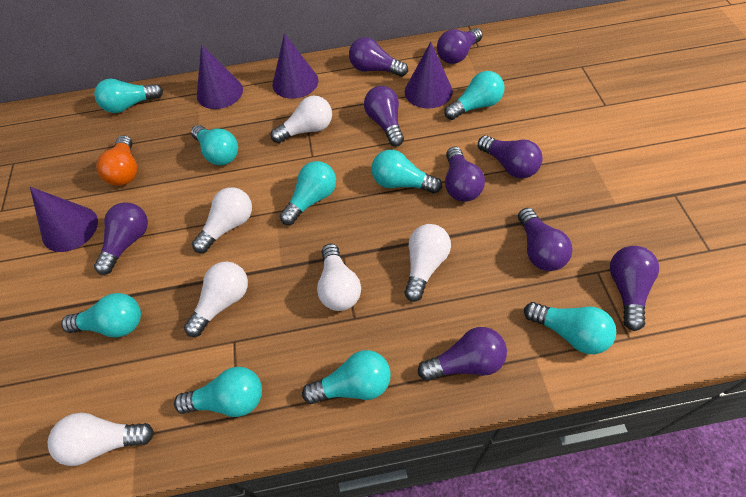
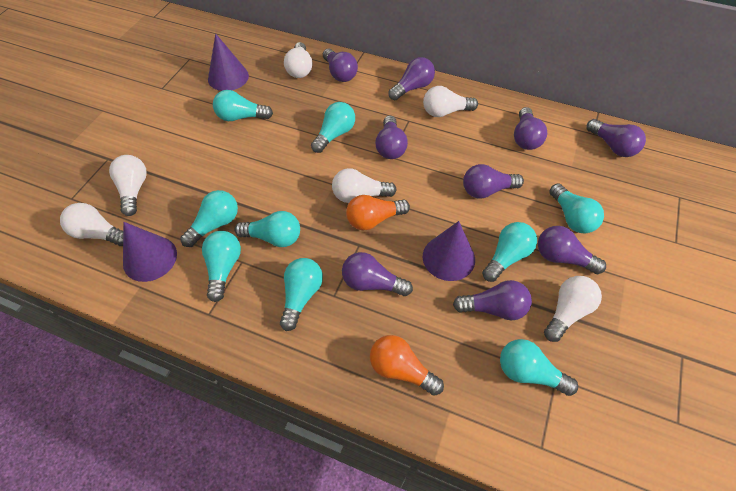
orange light bulb: 1 -> 2
purple cone: 4 -> 3

